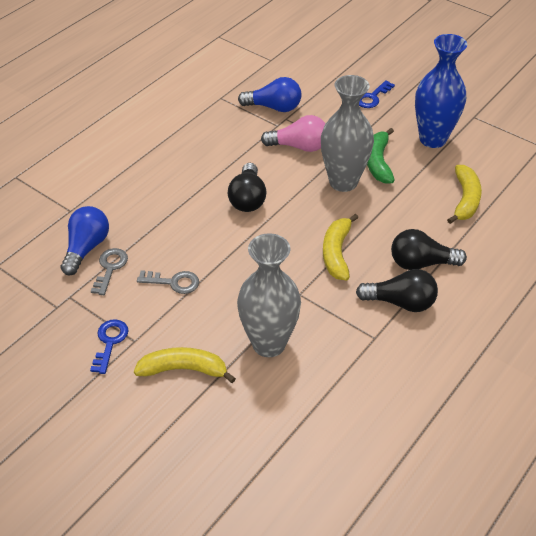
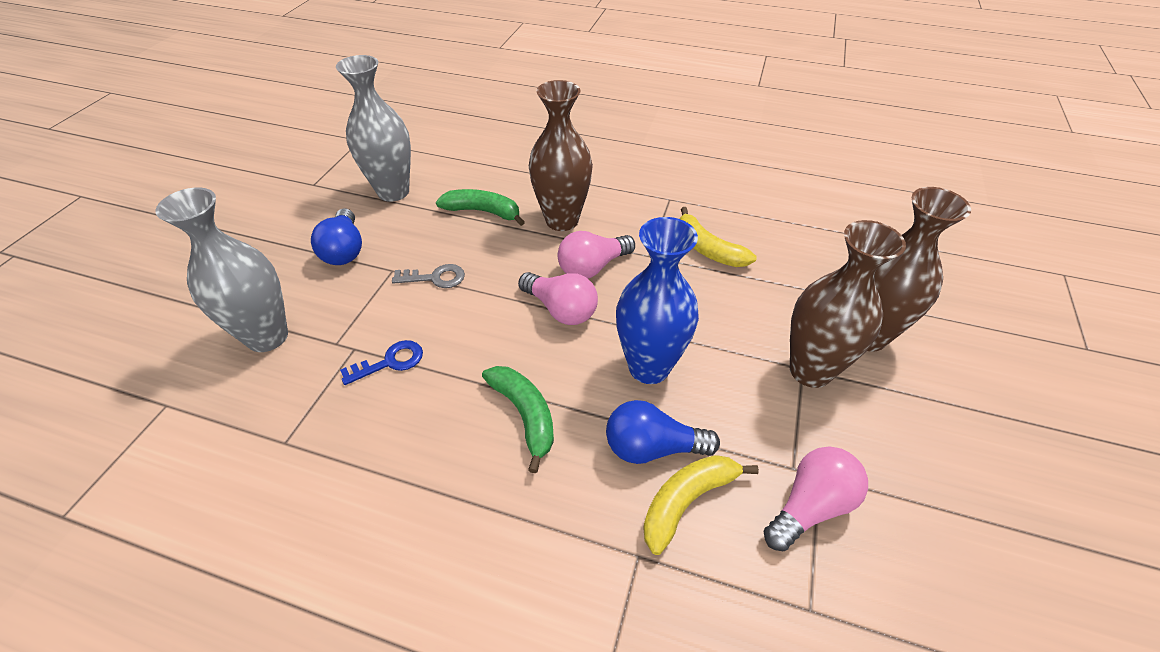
black light bulb: 3 -> 0
blue key: 2 -> 1
brown vase: 0 -> 3
green banana: 1 -> 2
grey key: 2 -> 1
pink light bulb: 1 -> 3
yellow banana: 3 -> 2

